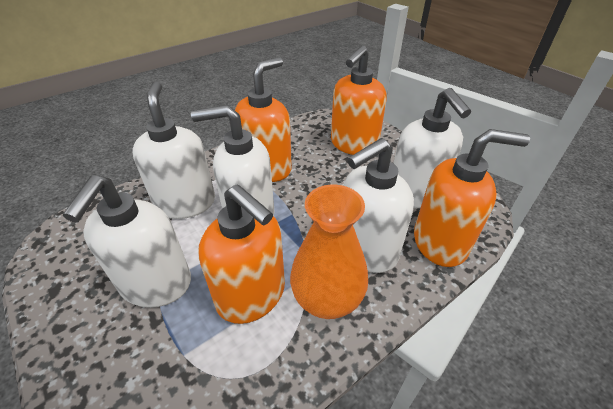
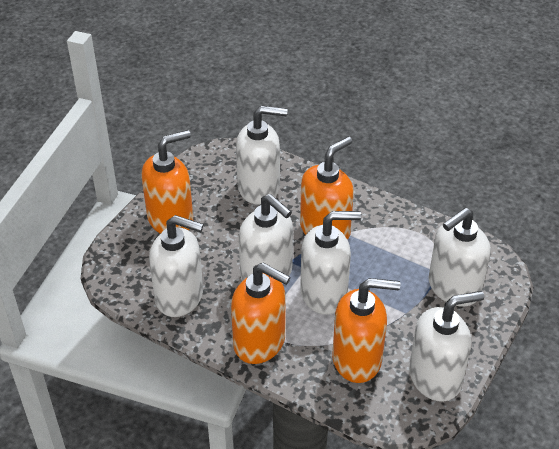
orange vase: 1 -> 0
white soap dispenser: 5 -> 6

